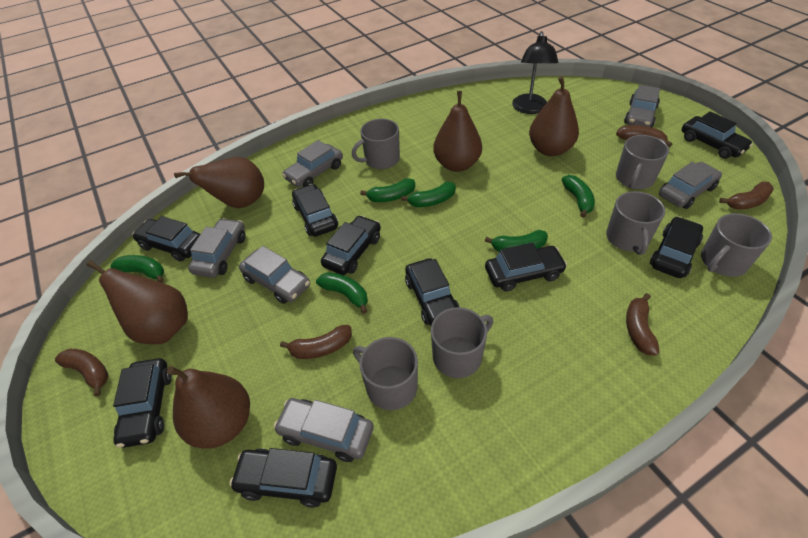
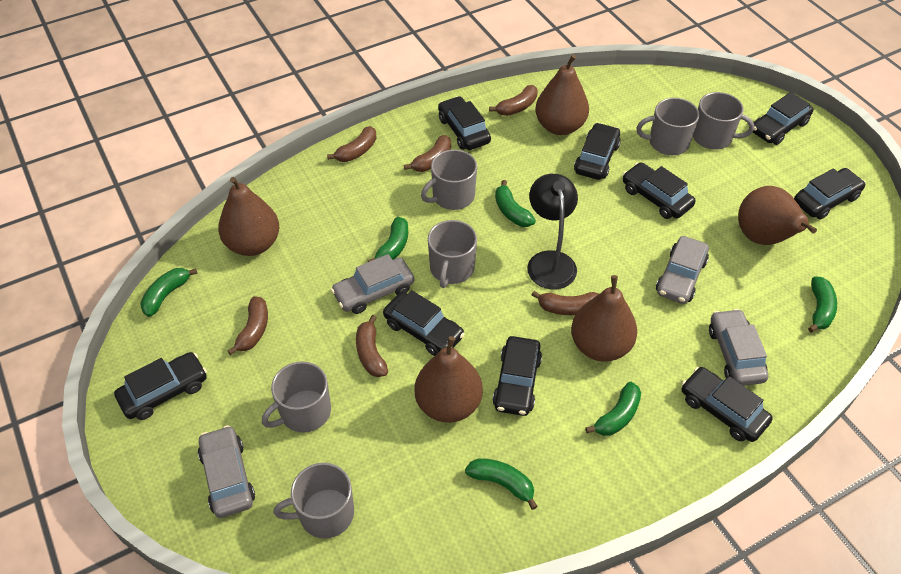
brown banana: 5 -> 6
grey car: 6 -> 4

